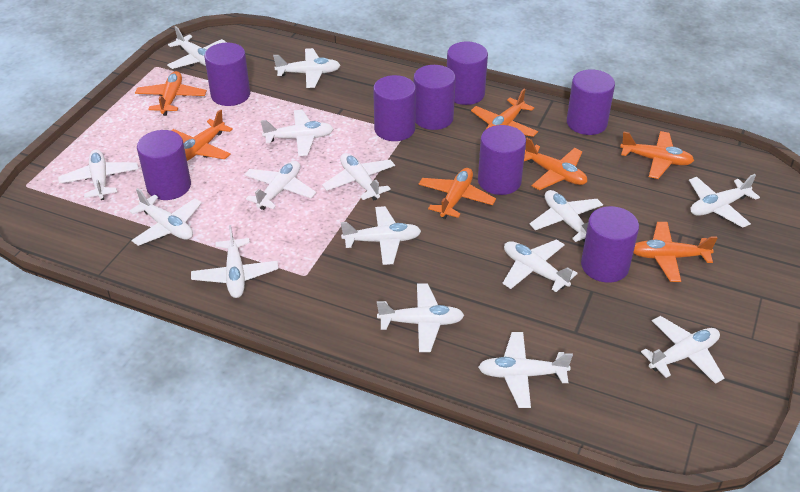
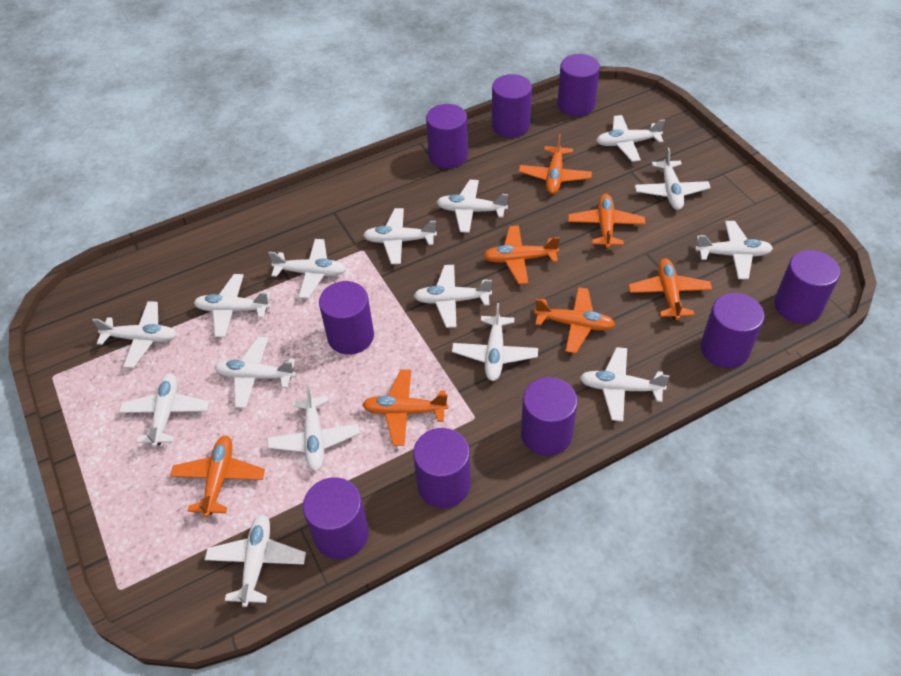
purple cylinder: 8 -> 9

